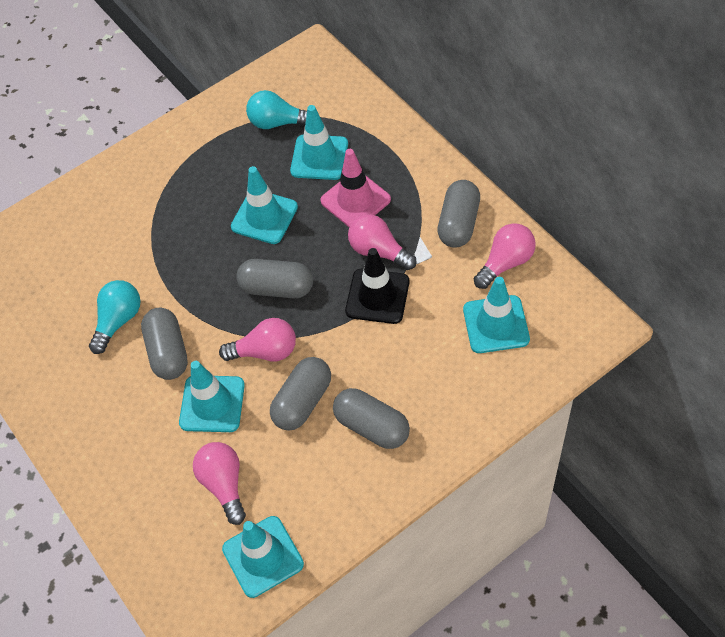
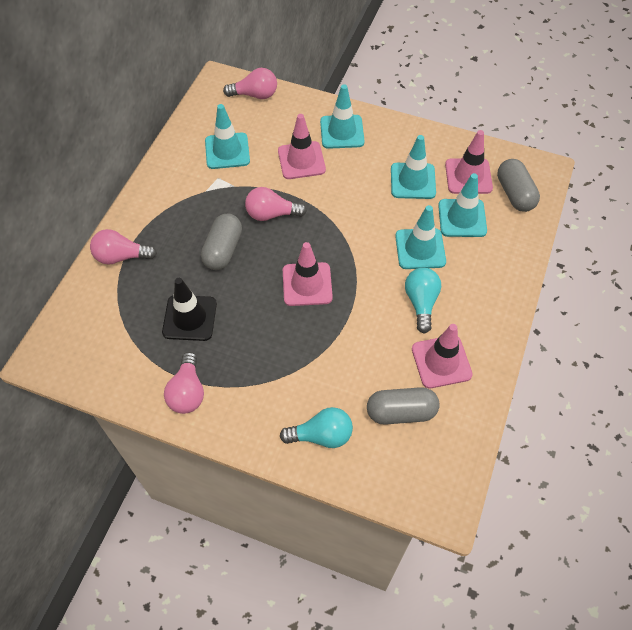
grey capsule: 5 -> 3
pink traffic cone: 1 -> 4

